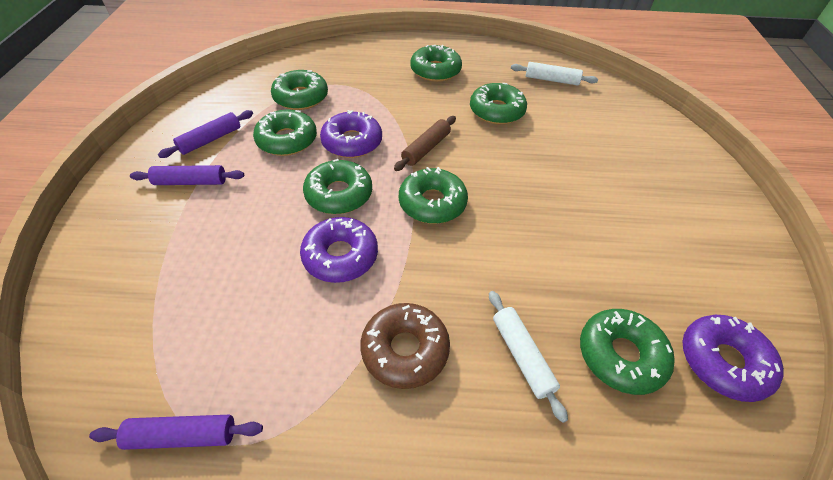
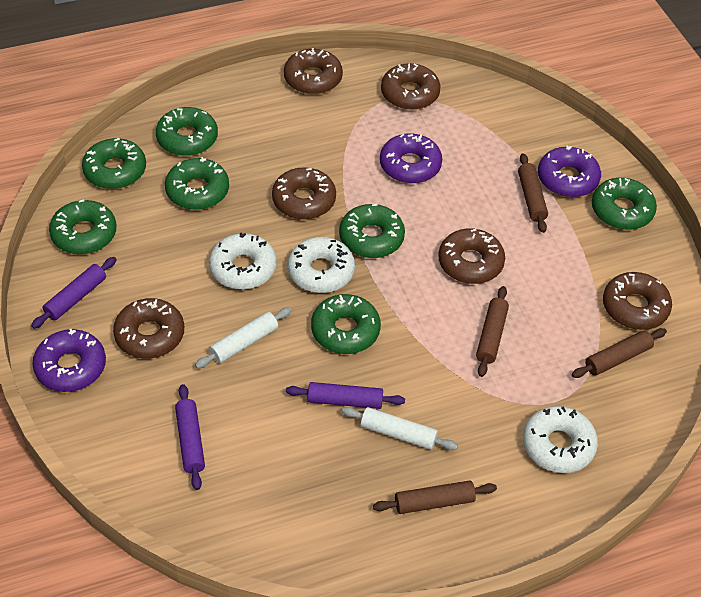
brown donut: 1 -> 6
brown rolling pin: 1 -> 4
white donut: 0 -> 3

